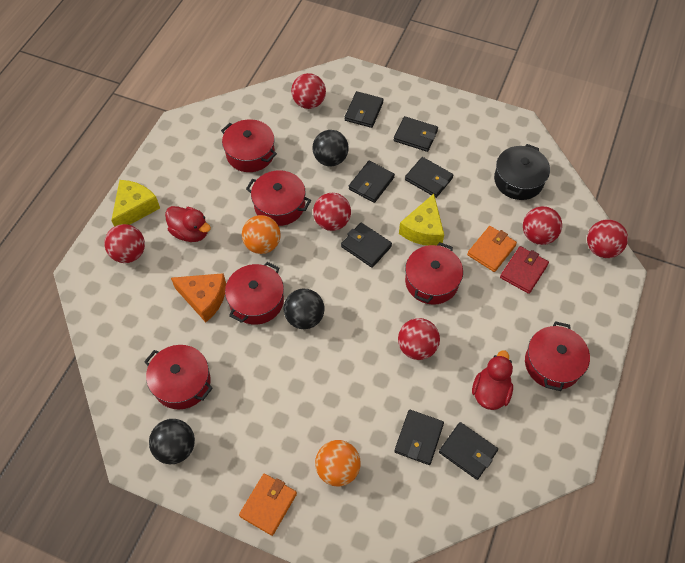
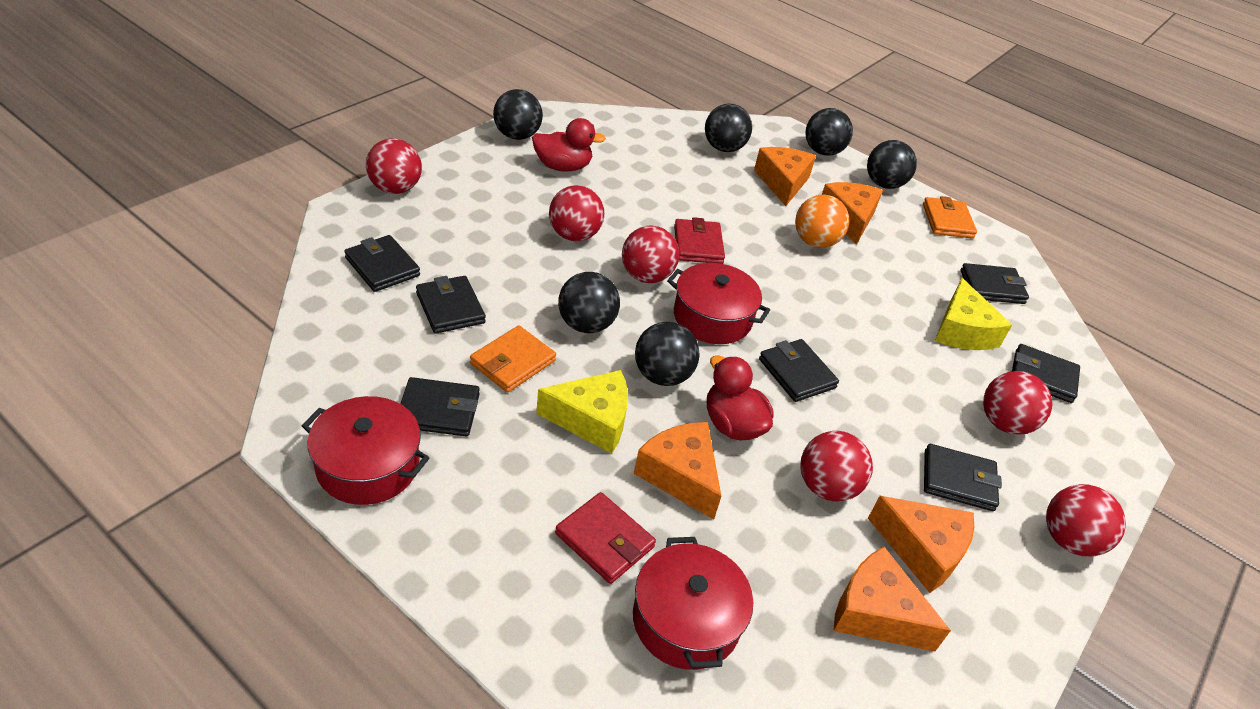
black ball: 3 -> 6
black pot: 1 -> 0
orange ball: 2 -> 1
orange cheese: 1 -> 5
red pot: 6 -> 3
red wallet: 1 -> 2

